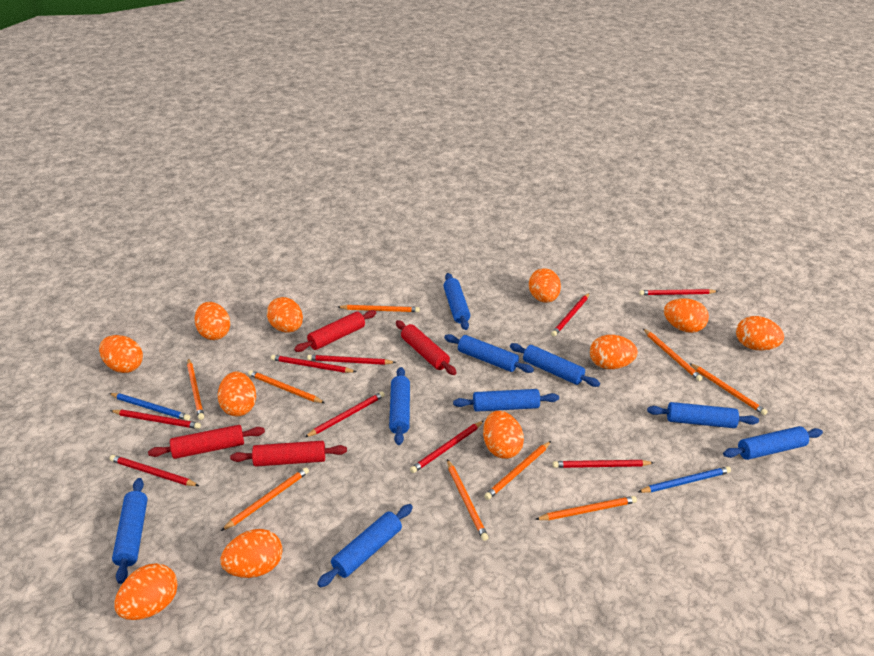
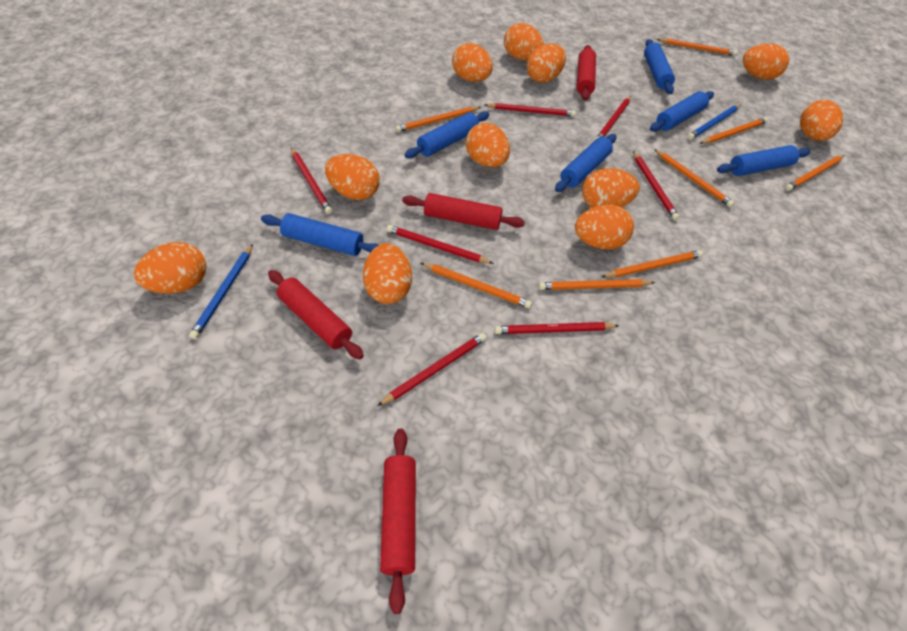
blue rolling pin: 9 -> 6
orange pencil: 9 -> 8
red pencil: 9 -> 7

